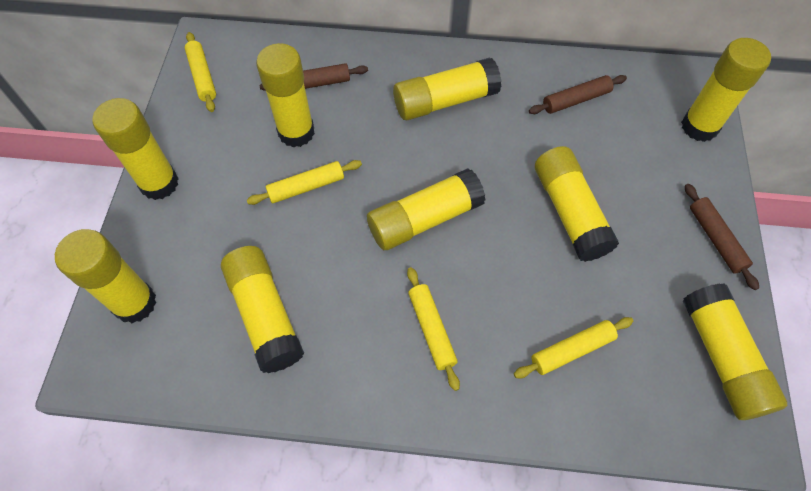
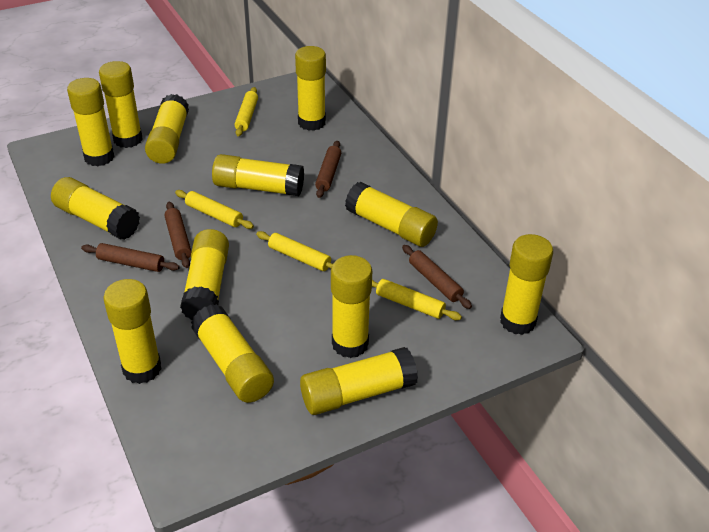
brown rolling pin: 3 -> 4
yellow glue stick: 9 -> 13

